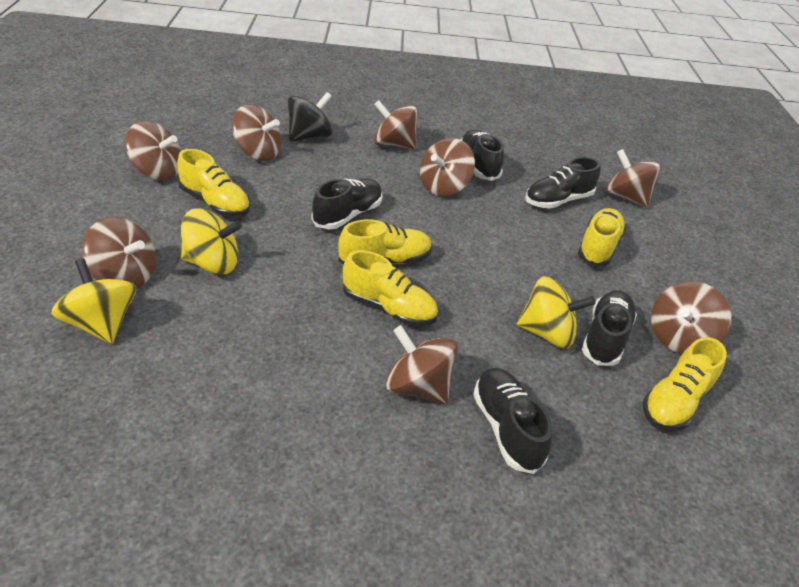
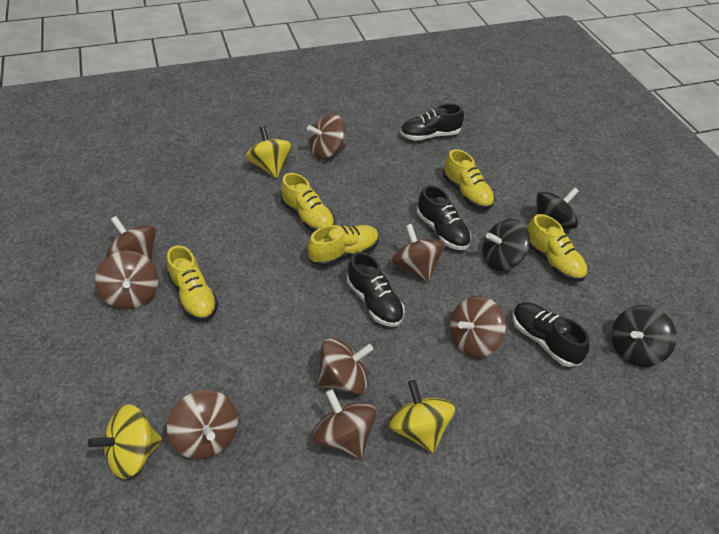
black shoe: 5 -> 4
black spinning top: 1 -> 3

